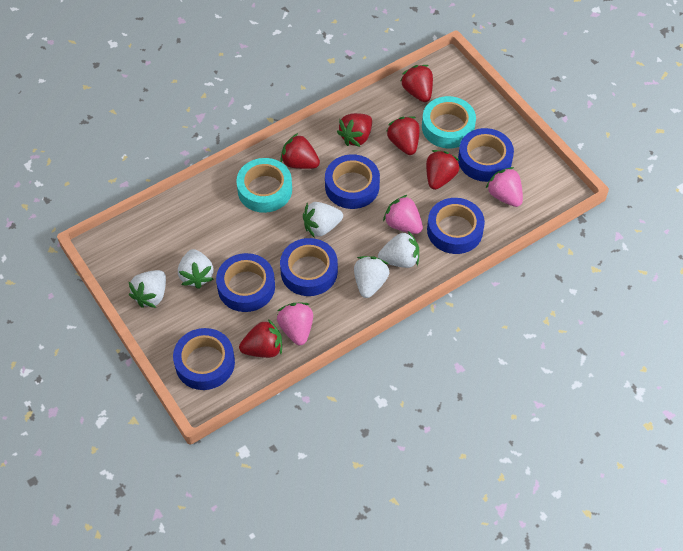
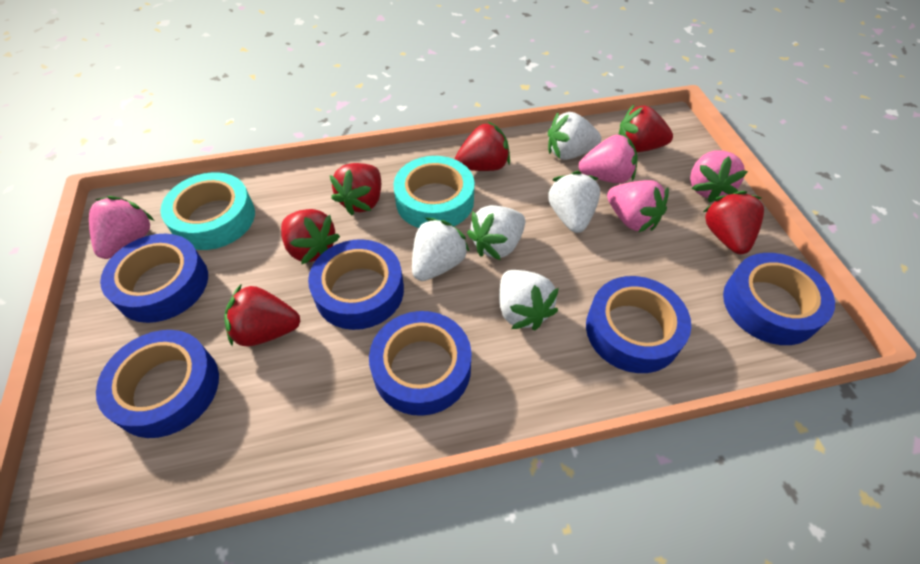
pink strawberry: 3 -> 4

